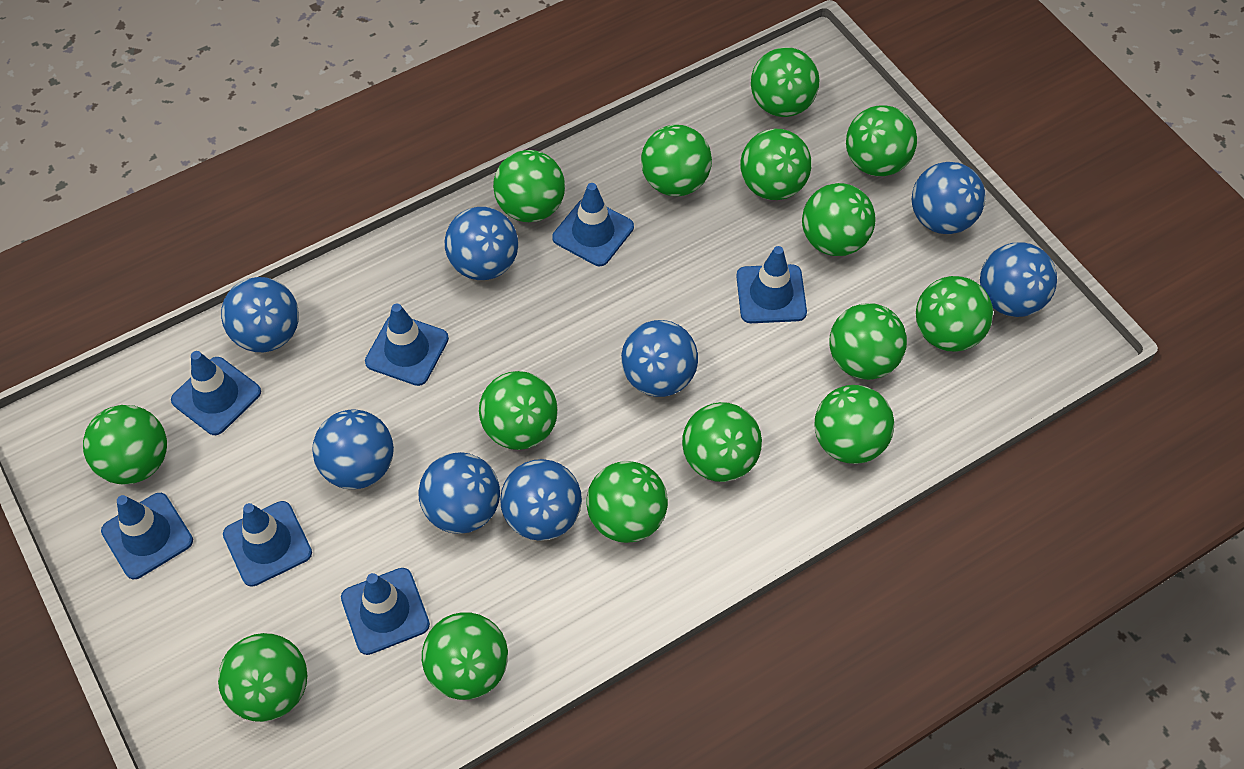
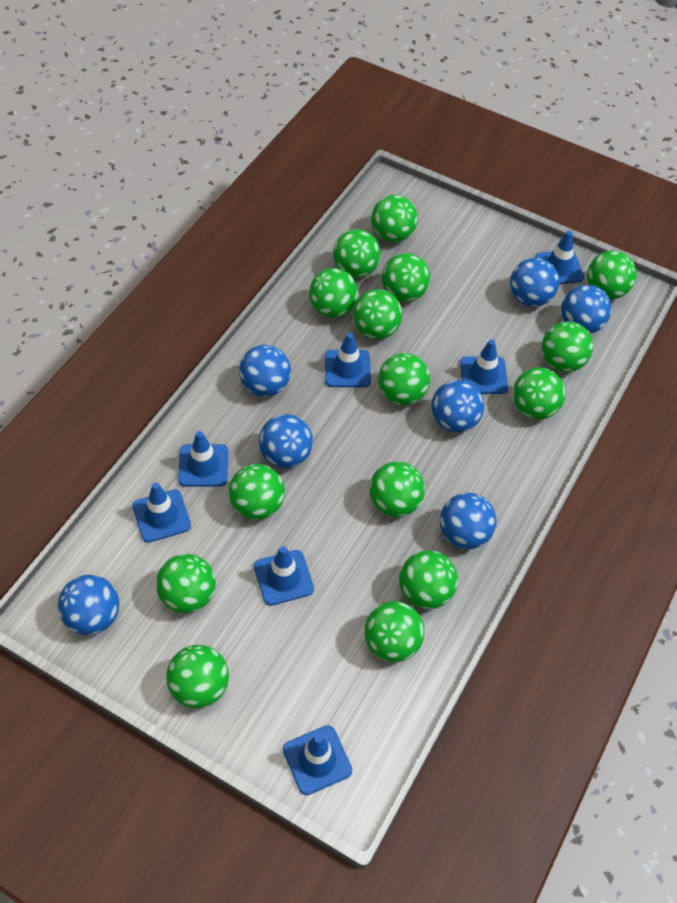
blue ball: 8 -> 7

